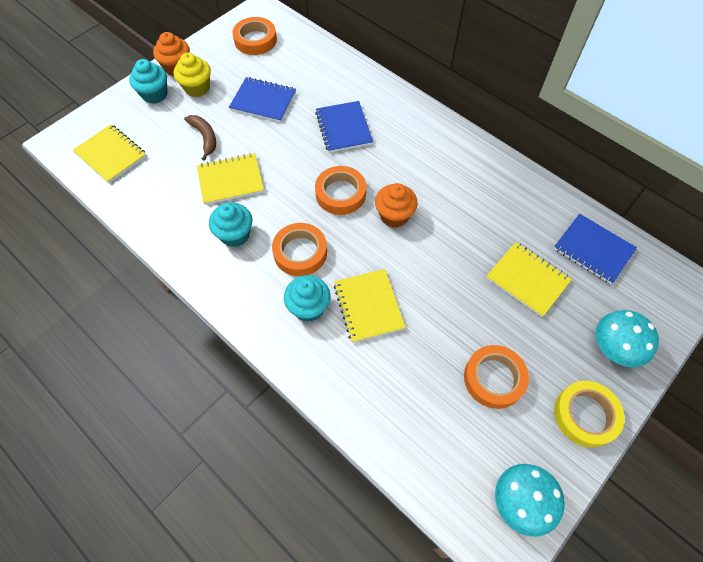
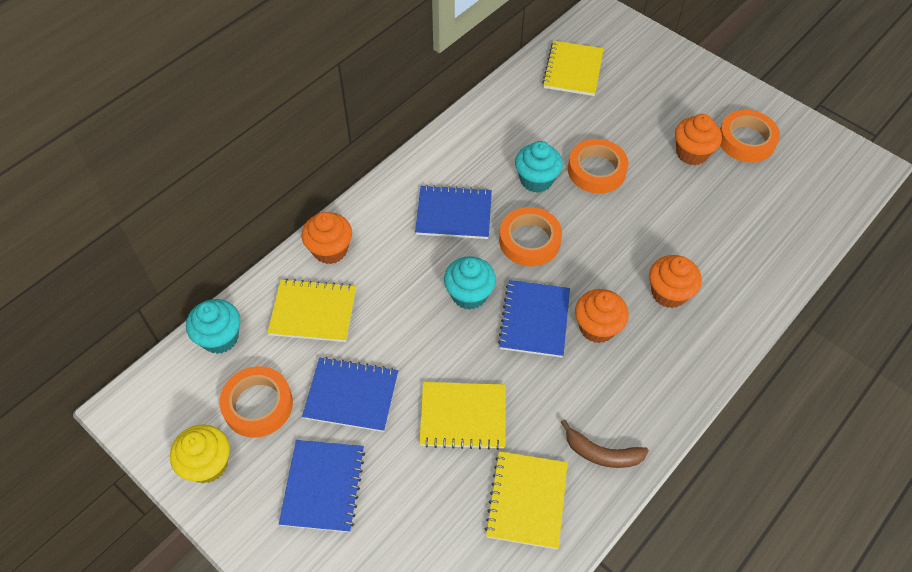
blue notebook: 3 -> 4
orange cupcake: 2 -> 4
turquoise mushroom: 2 -> 0
yellow tape: 1 -> 0

